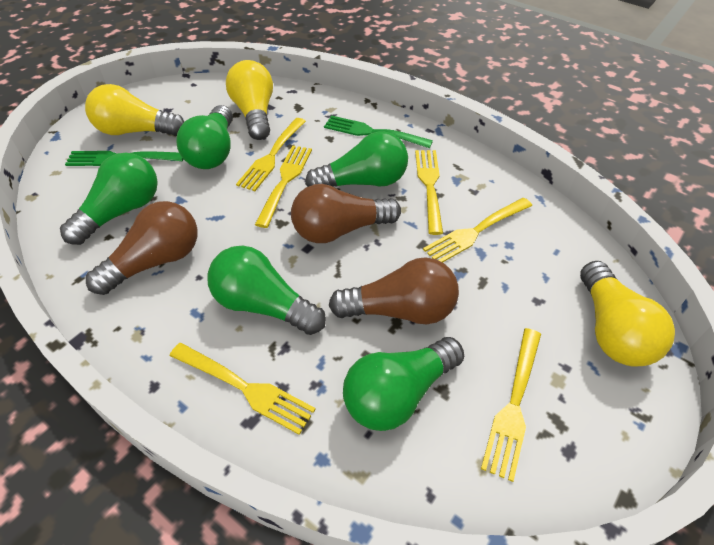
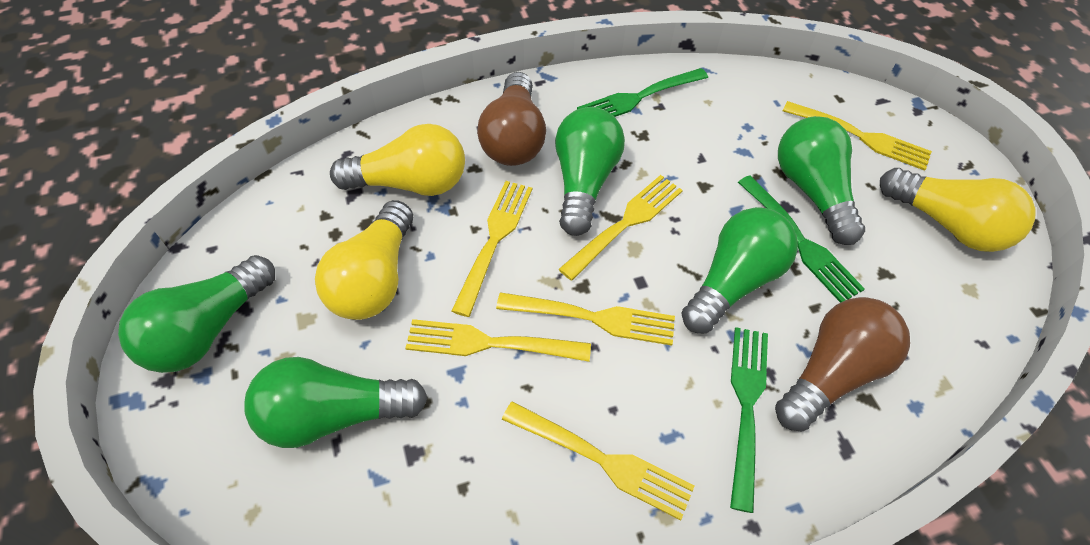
brown light bulb: 3 -> 2
green fork: 2 -> 3

